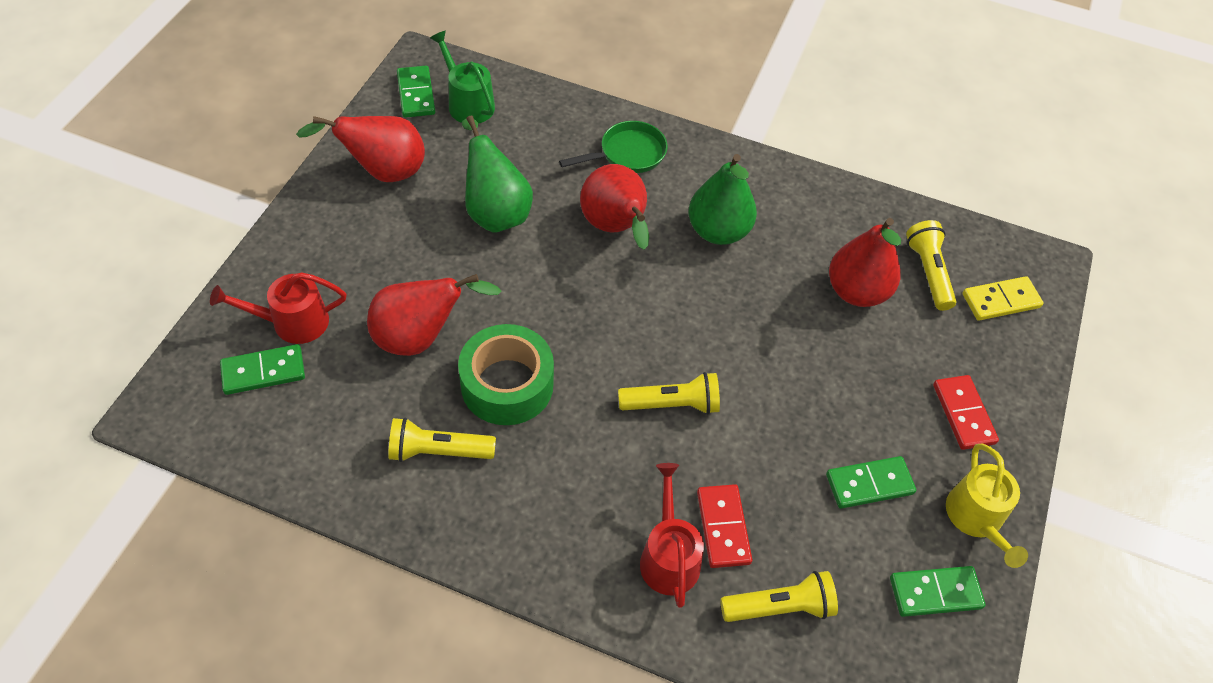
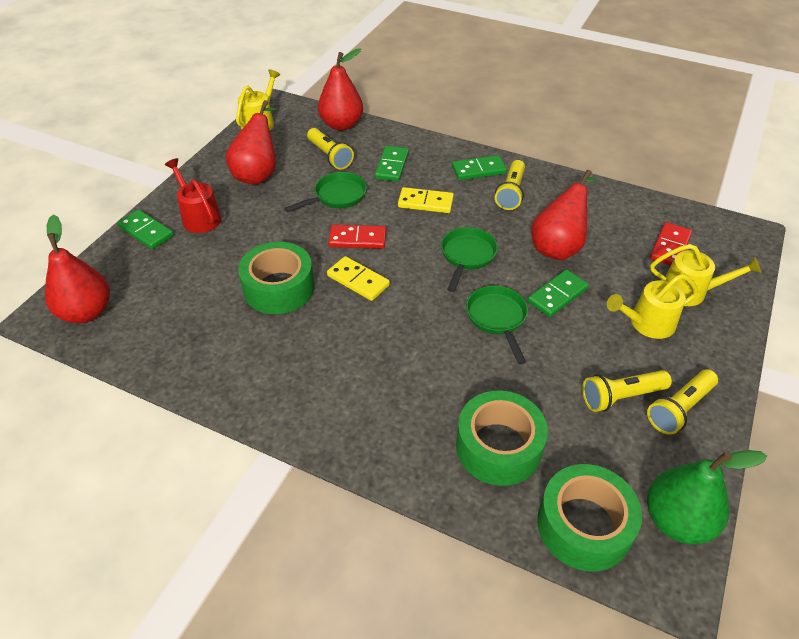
green pan: 1 -> 3
green pear: 2 -> 1
green tape: 1 -> 3
green watering can: 1 -> 0
red watering can: 2 -> 1
yellow domino: 1 -> 2
yellow watering can: 1 -> 3

